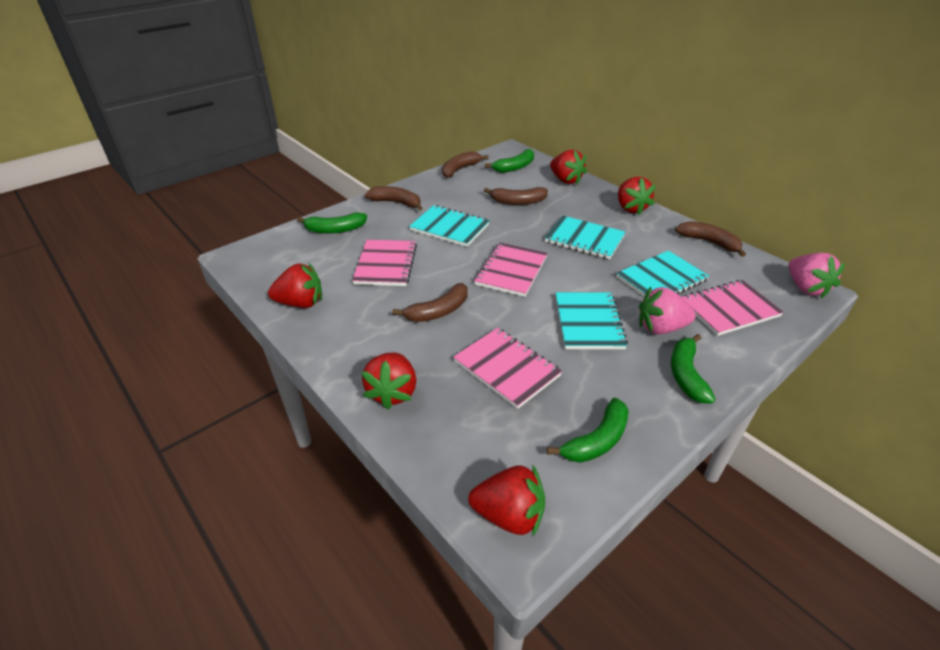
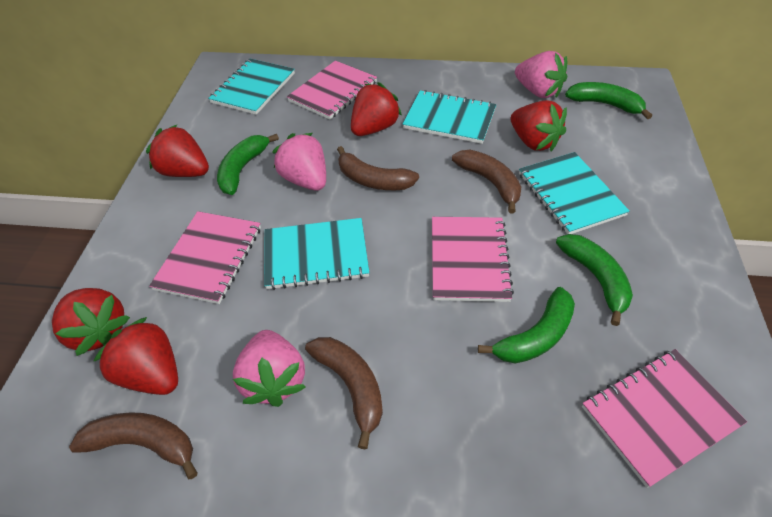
brown banana: 5 -> 4
pink strawberry: 2 -> 3

